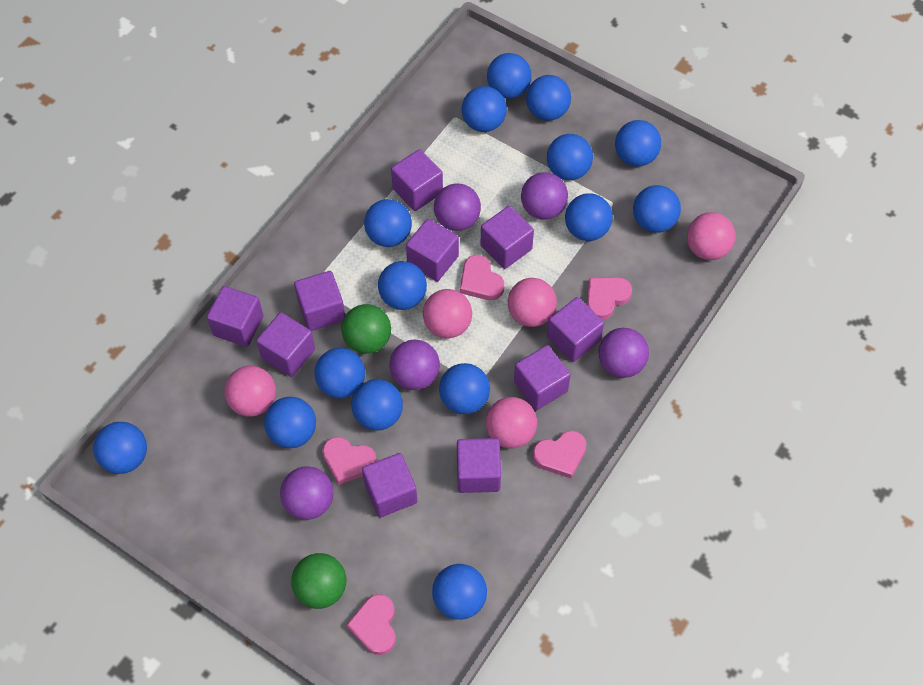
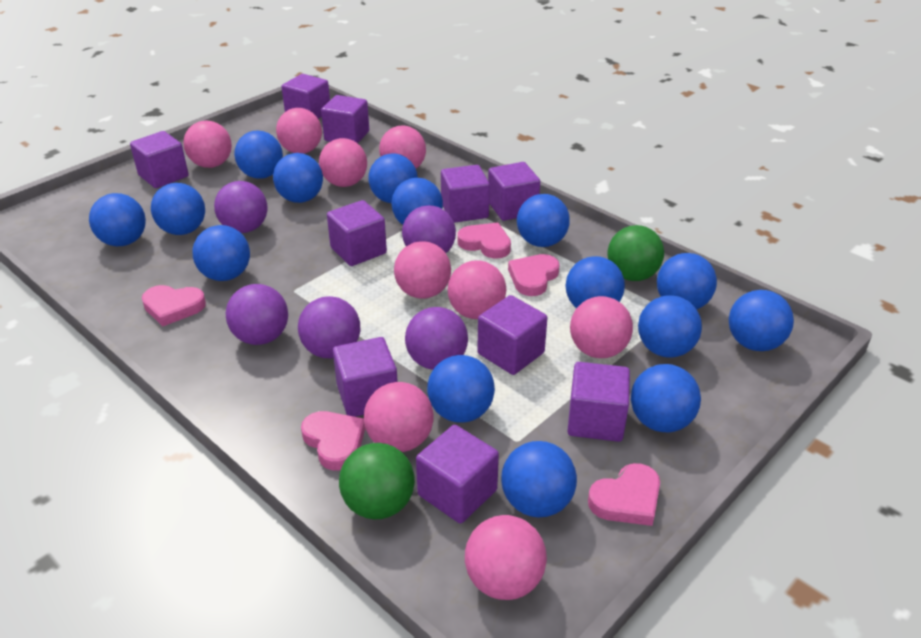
pink ball: 5 -> 9

